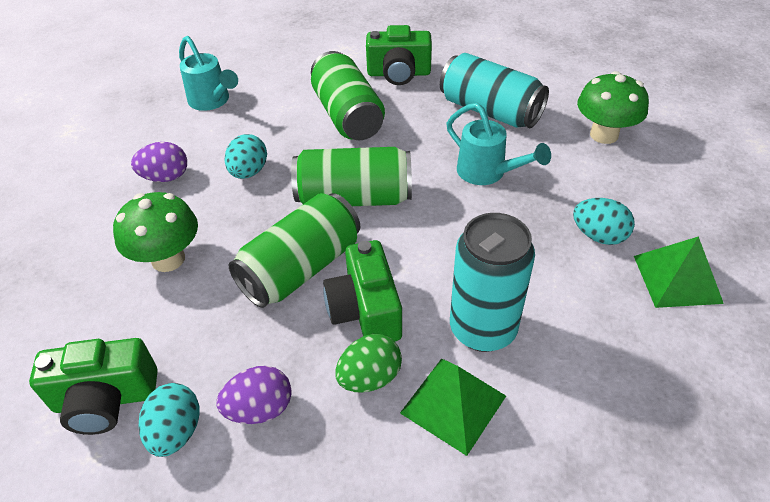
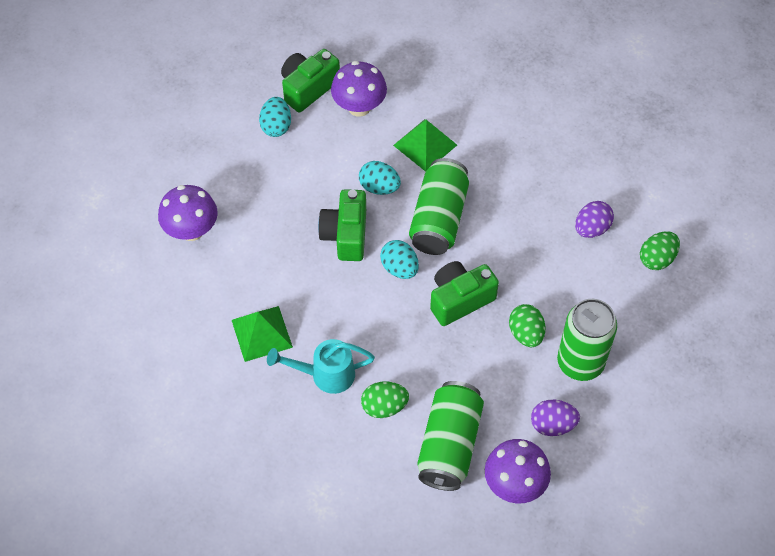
green egg: 1 -> 3
green mushroom: 2 -> 0
purple mushroom: 0 -> 3
turquoise can: 2 -> 0
turquoise watering can: 2 -> 1

